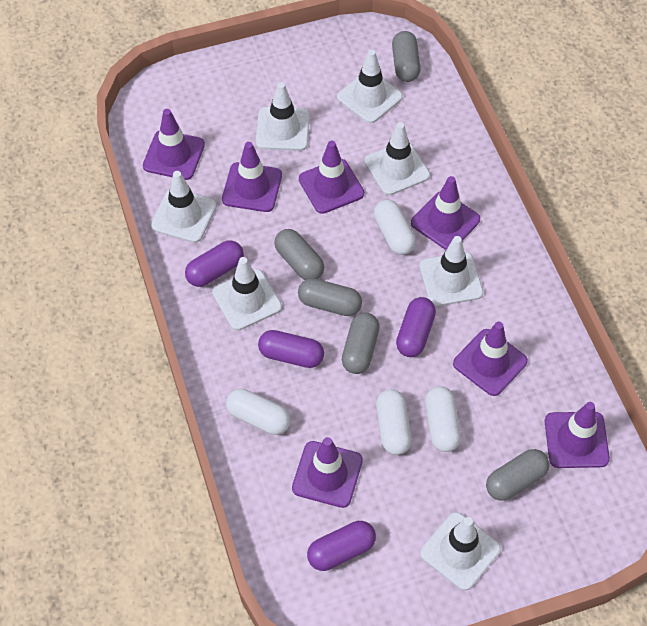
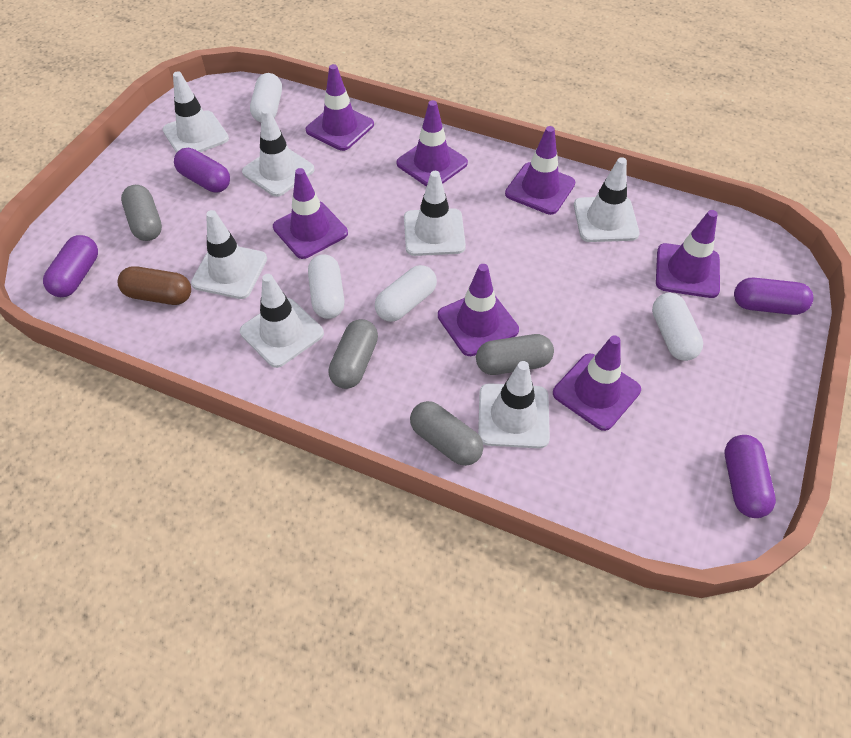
brown capsule: 0 -> 1
grey capsule: 5 -> 4

